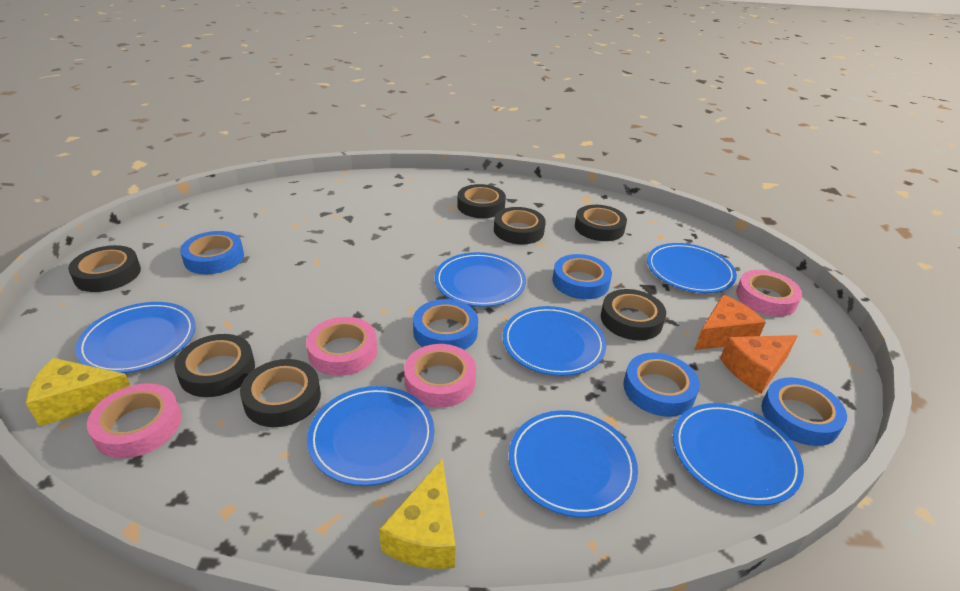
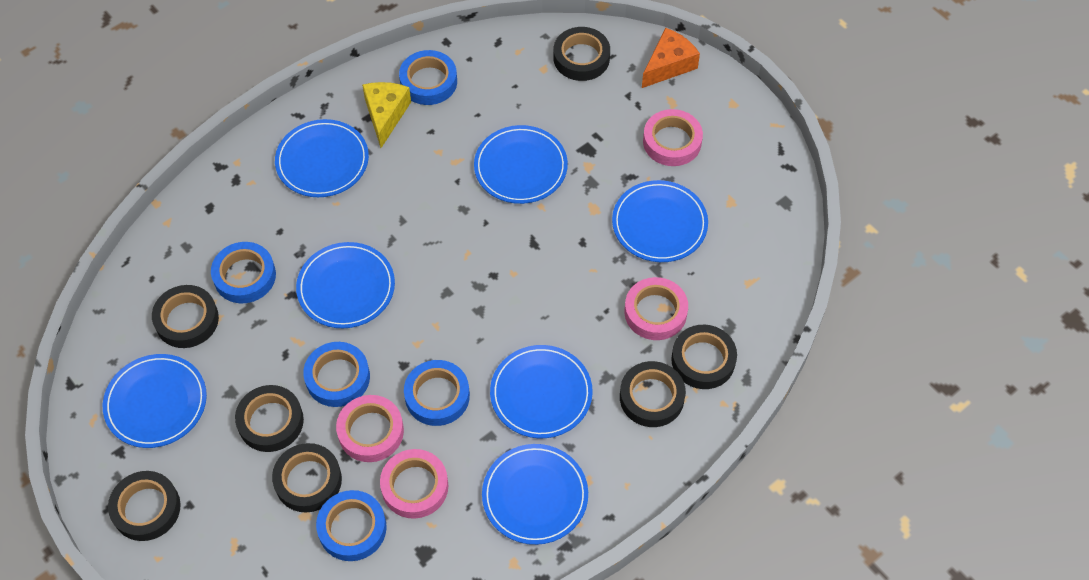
orange cheese: 2 -> 1
yellow cheese: 2 -> 1

